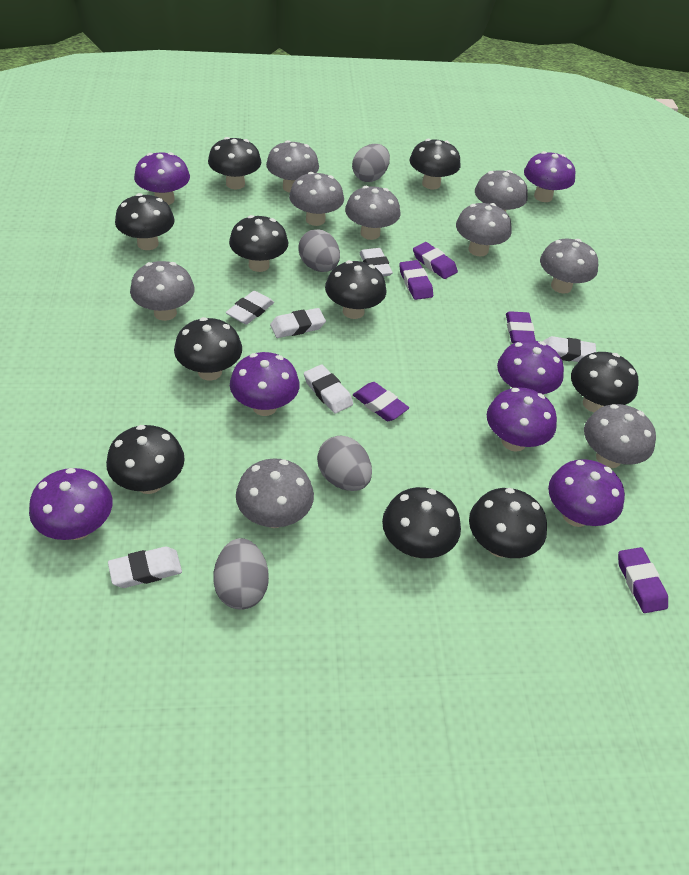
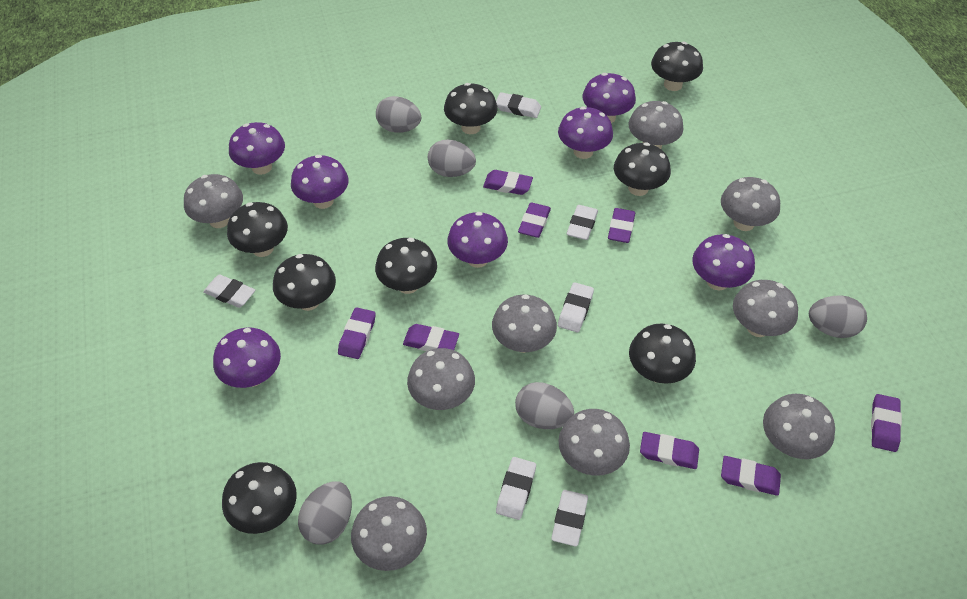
black mushroom: 10 -> 8
grey egg: 4 -> 5
purple eraser: 5 -> 8

